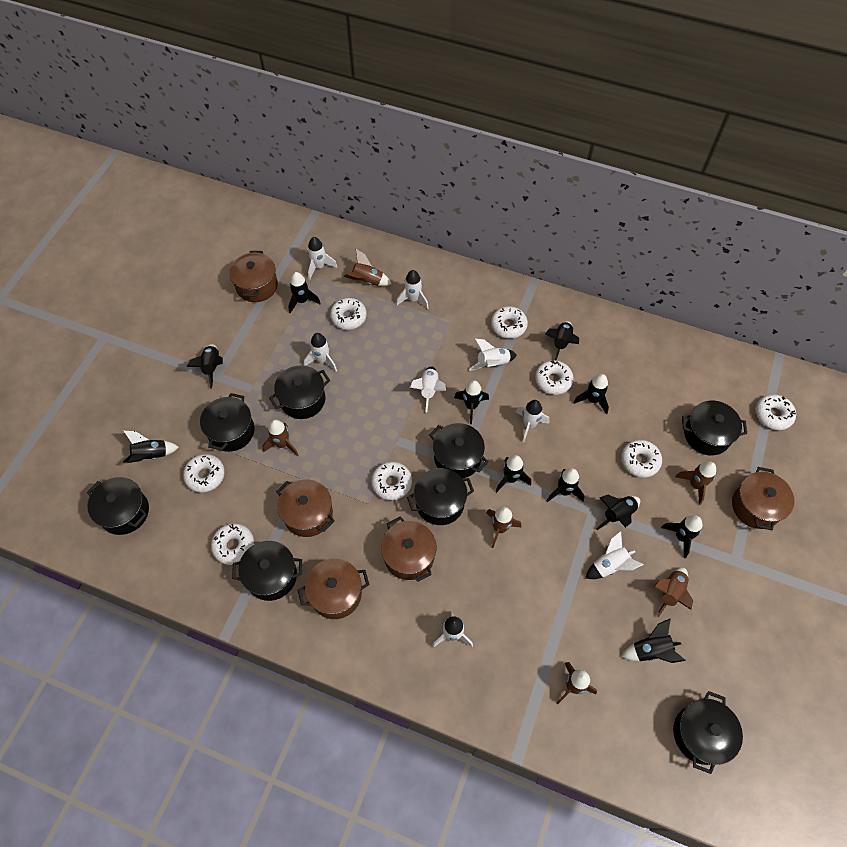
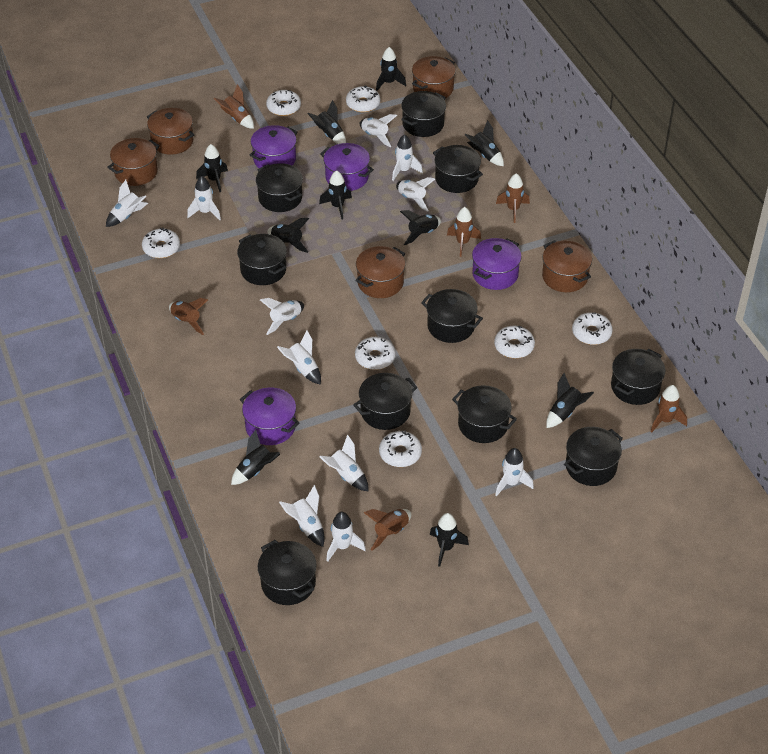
black pot: 8 -> 10
black rocket: 11 -> 10
purple pot: 0 -> 4
white donut: 8 -> 7
white rocket: 8 -> 11

